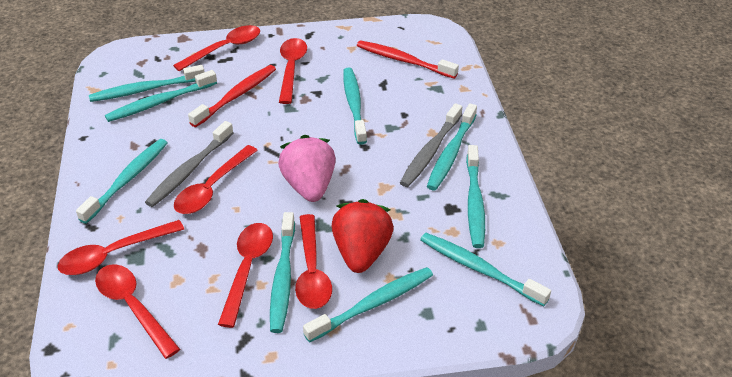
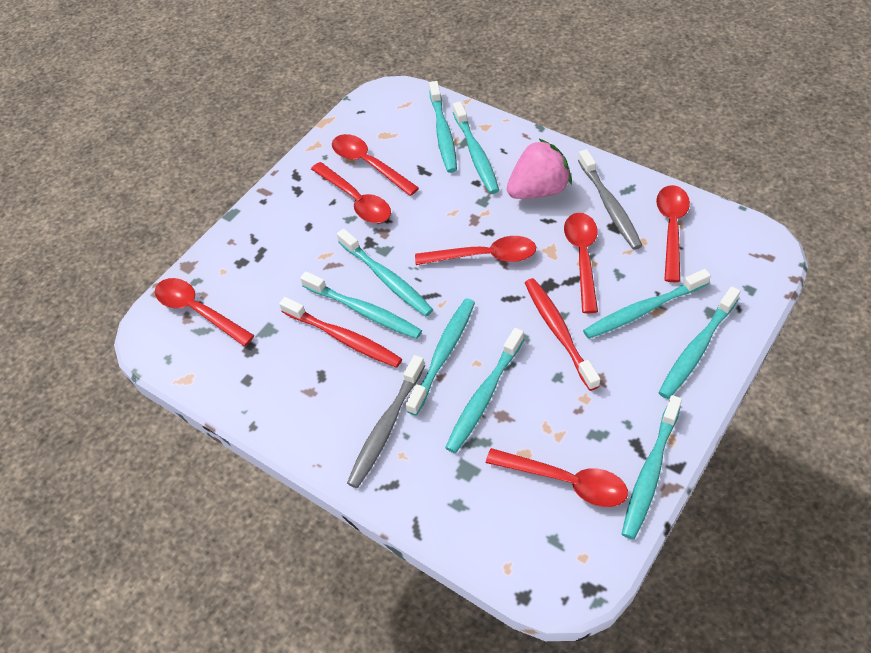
red strawberry: 1 -> 0

